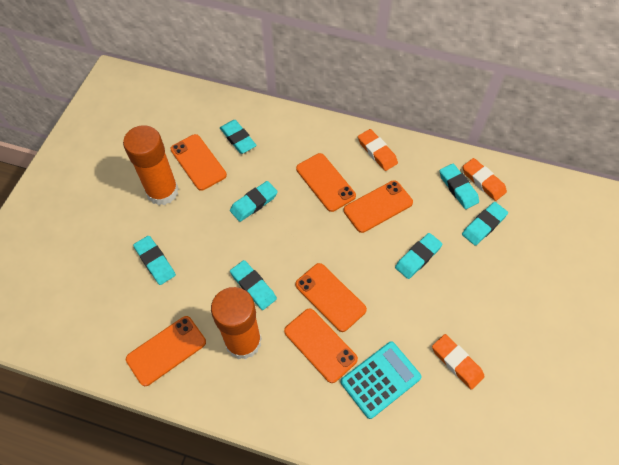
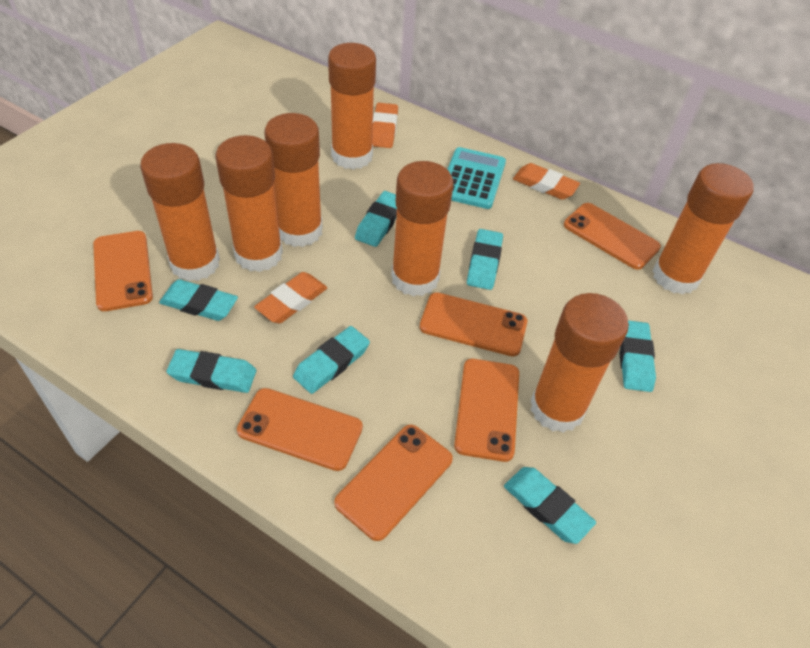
orange glue stick: 2 -> 7

